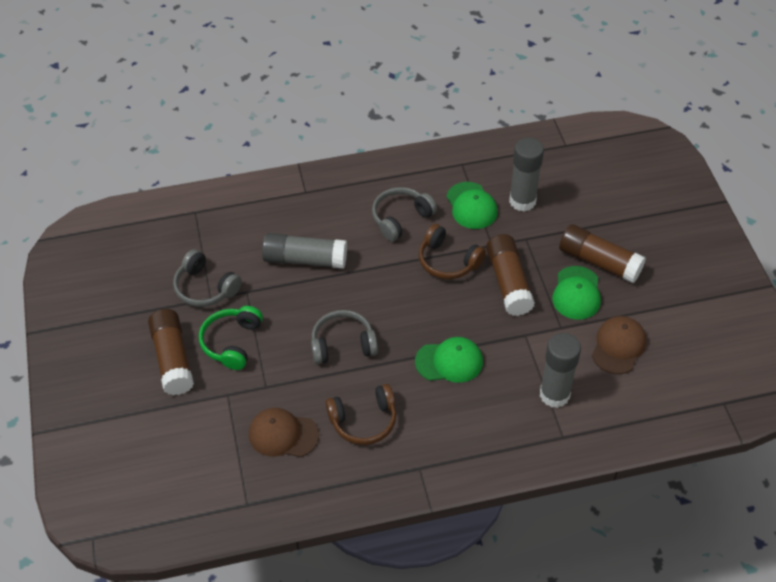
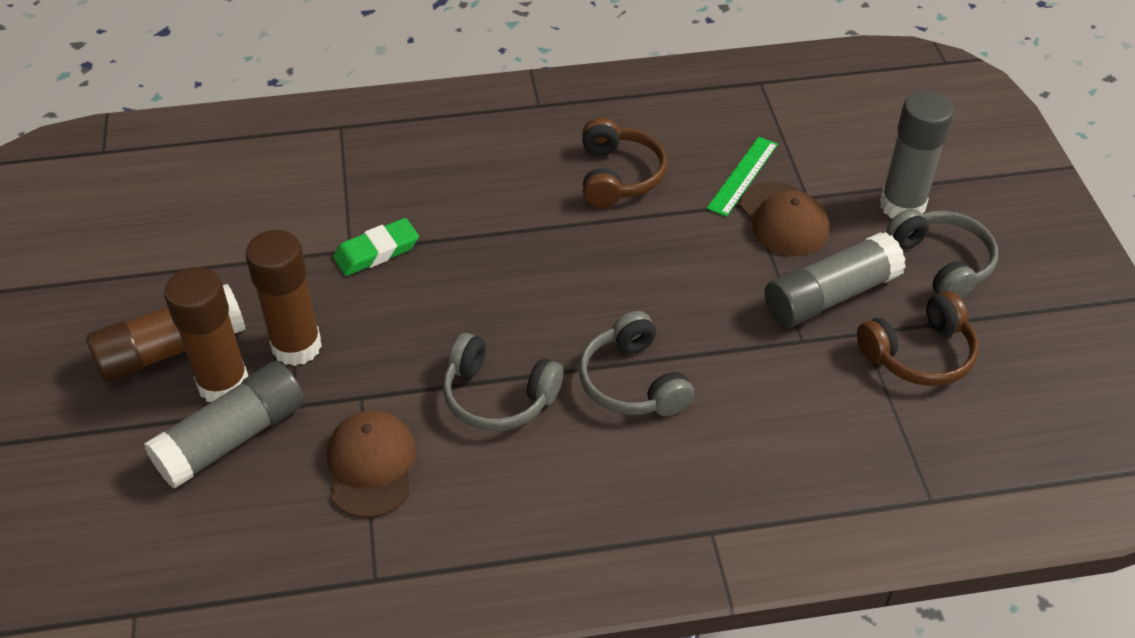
green cap: 3 -> 0
green eraser: 0 -> 1
green headphones: 1 -> 0
green ruler: 0 -> 1

